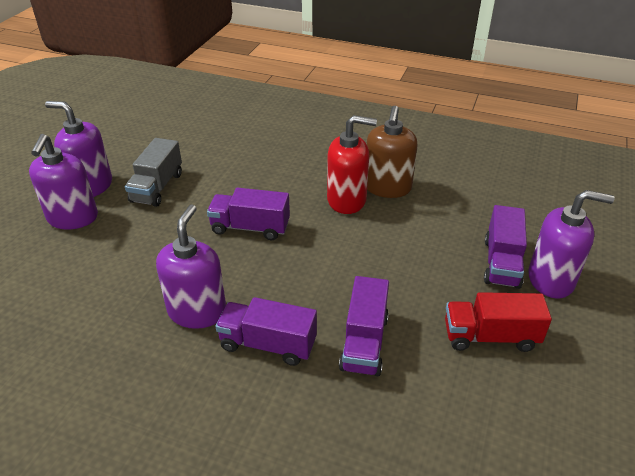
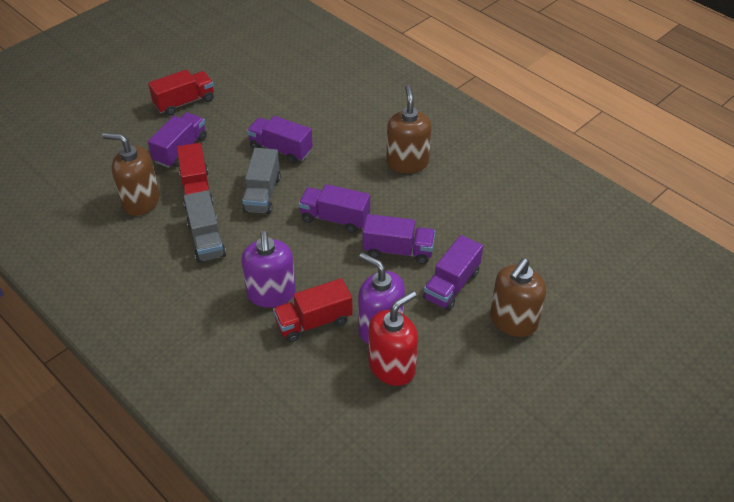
brown soap dispenser: 1 -> 3
grey truck: 1 -> 2
purple soap dispenser: 4 -> 2
purple truck: 4 -> 5
red truck: 1 -> 3

